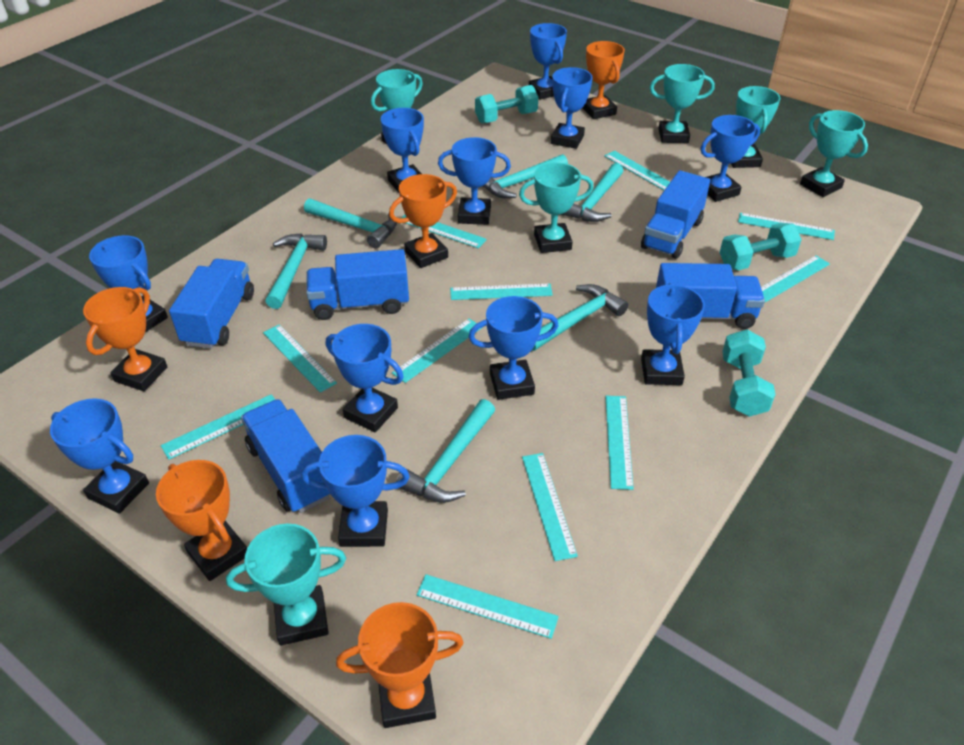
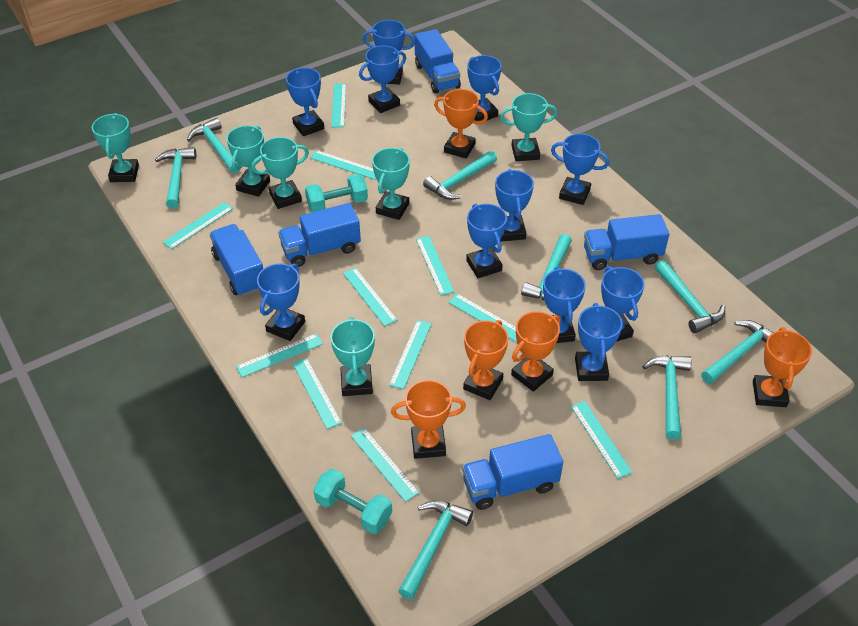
turquoise dumbbell: 3 -> 2
turquoise hammer: 6 -> 8

